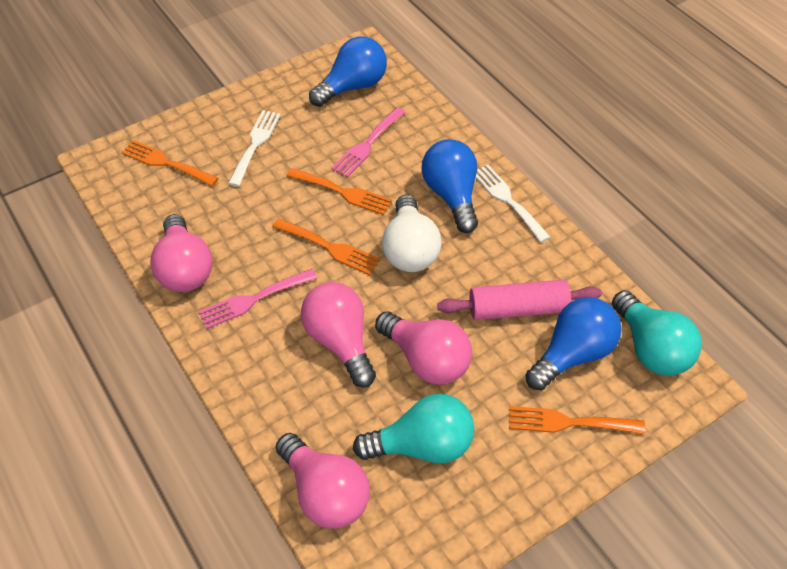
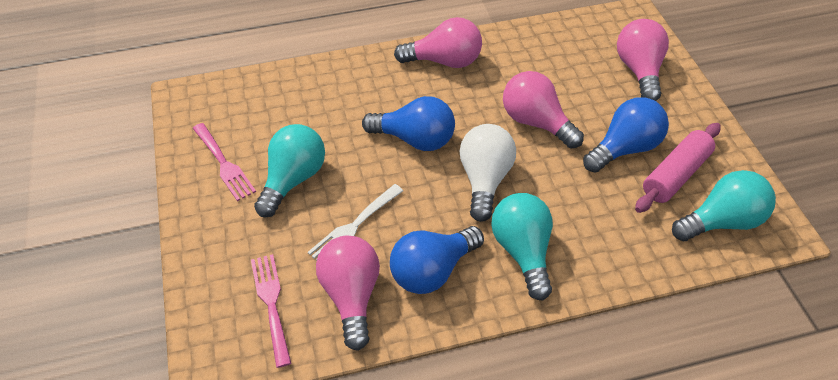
orange fork: 4 -> 0
turquoise light bulb: 2 -> 3
white fork: 2 -> 1

